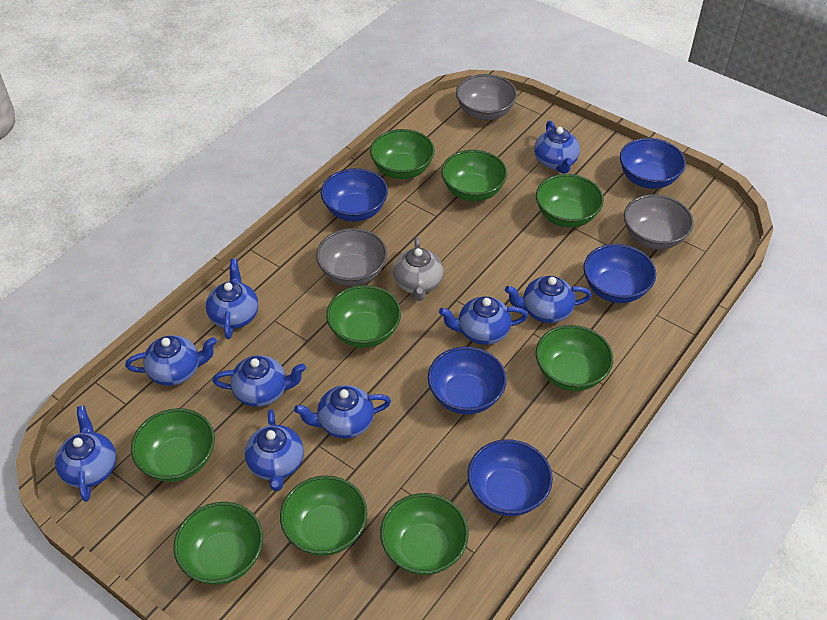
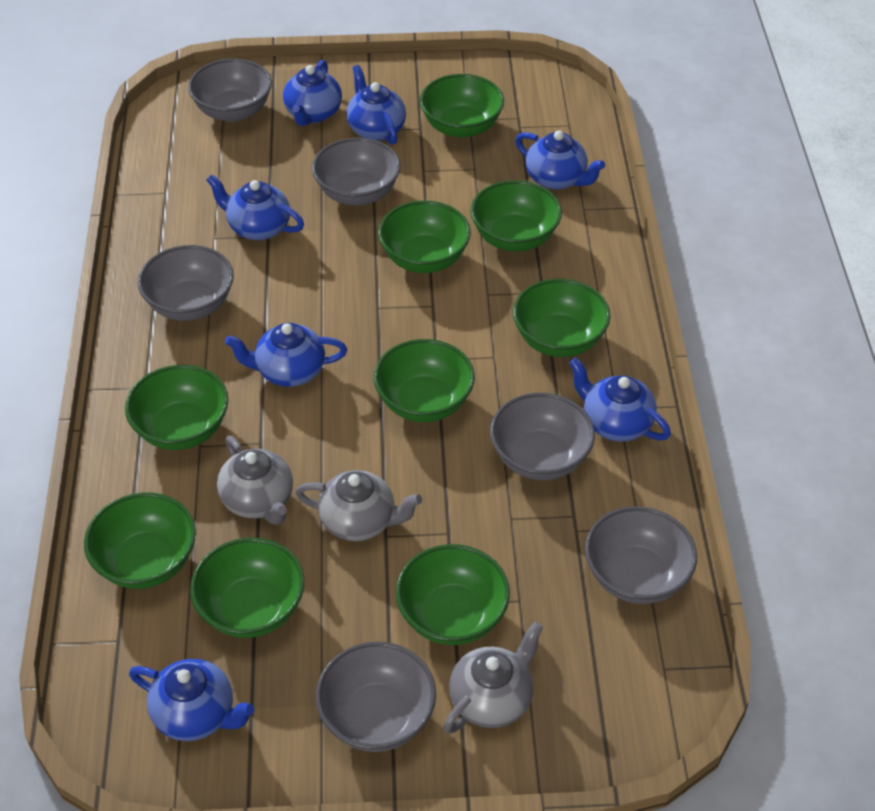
blue bowl: 5 -> 0
blue teapot: 9 -> 7
grey bowl: 3 -> 6
grey teapot: 1 -> 3

